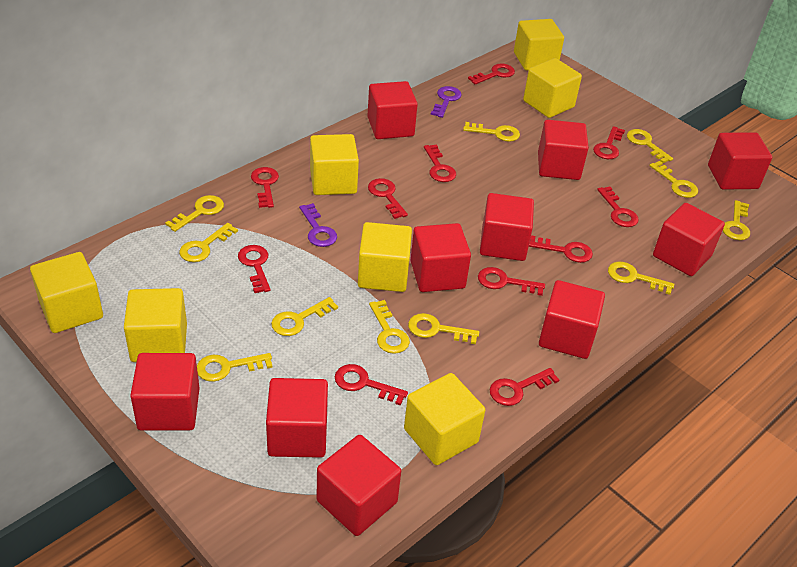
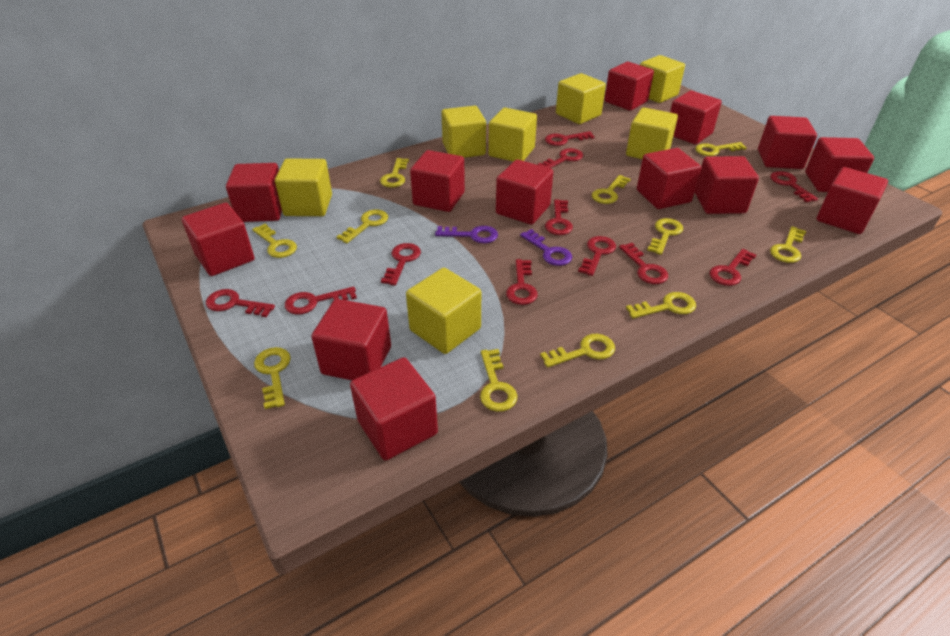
red cube: 10 -> 13

